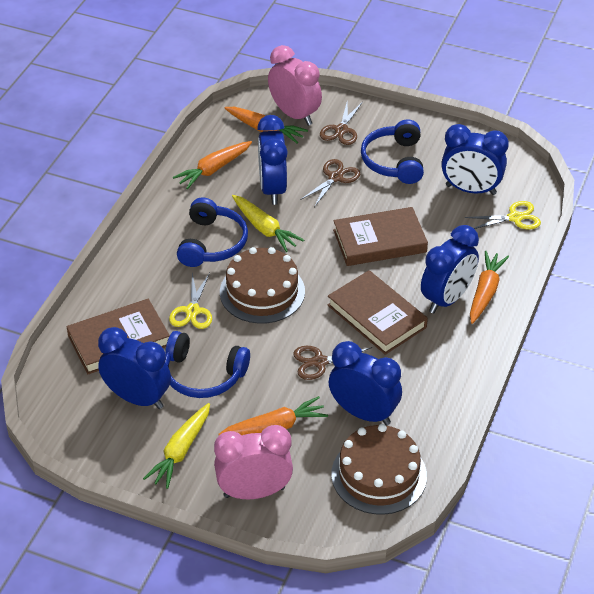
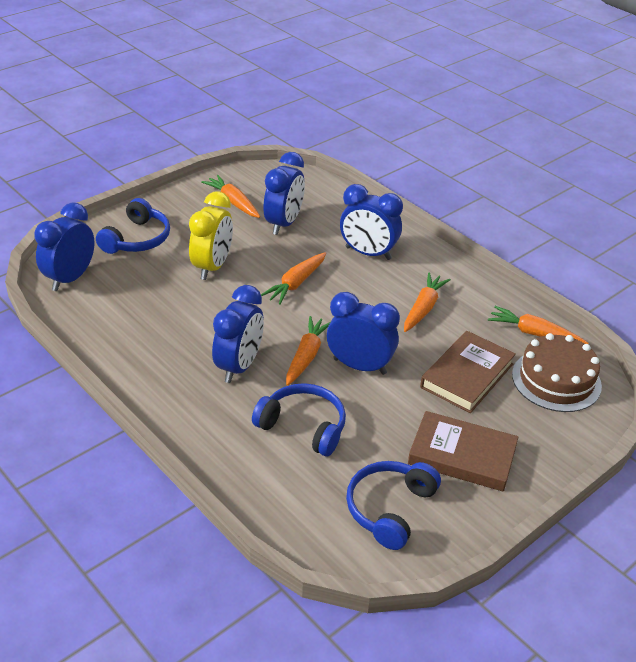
brown book: 3 -> 2
brown cake: 2 -> 1
brown scissors: 3 -> 0
orange carrot: 4 -> 5
pink clock: 2 -> 0
yellow carrot: 2 -> 0
yellow clock: 0 -> 1
yellow scissors: 2 -> 0

